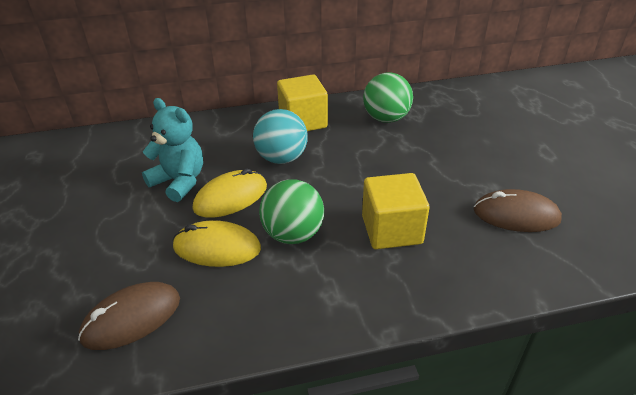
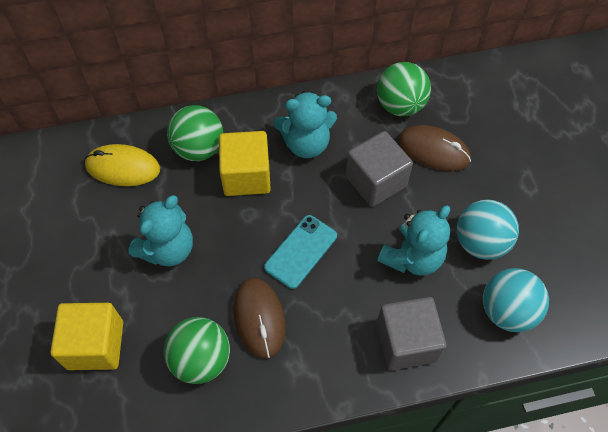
green ball: 2 -> 3
grey cube: 0 -> 2
turquoise ball: 1 -> 2
turquoise phone: 0 -> 1
turquoise teddy bear: 1 -> 3
yellow mouse: 2 -> 1

